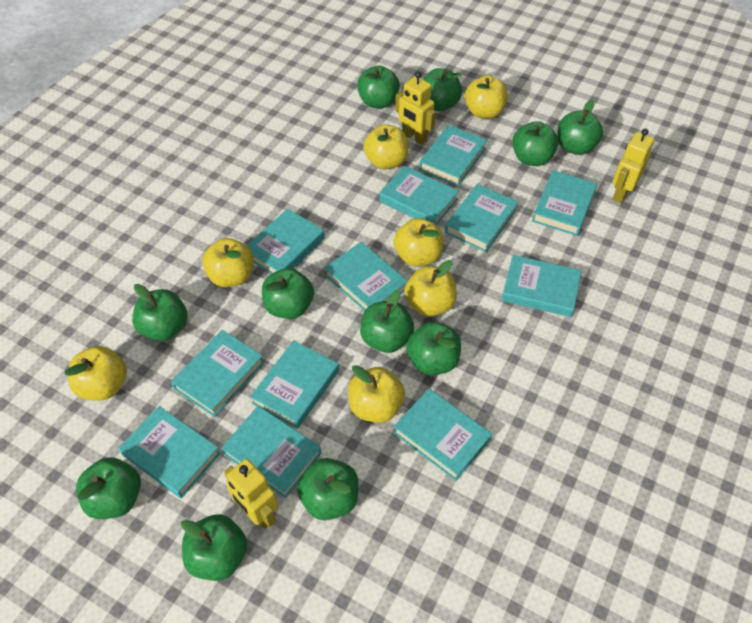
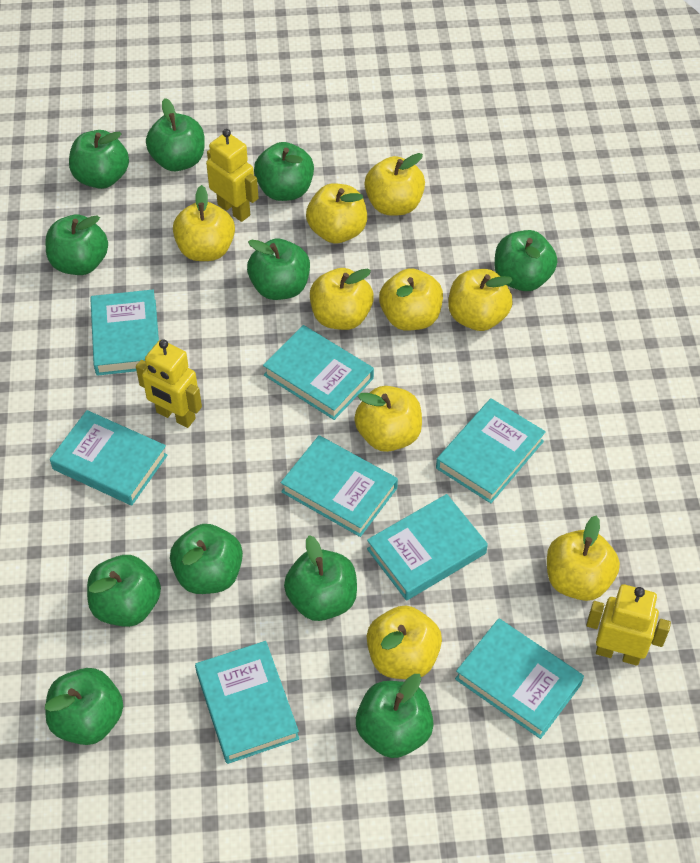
turquoise book: 12 -> 8
yellow apple: 7 -> 9

